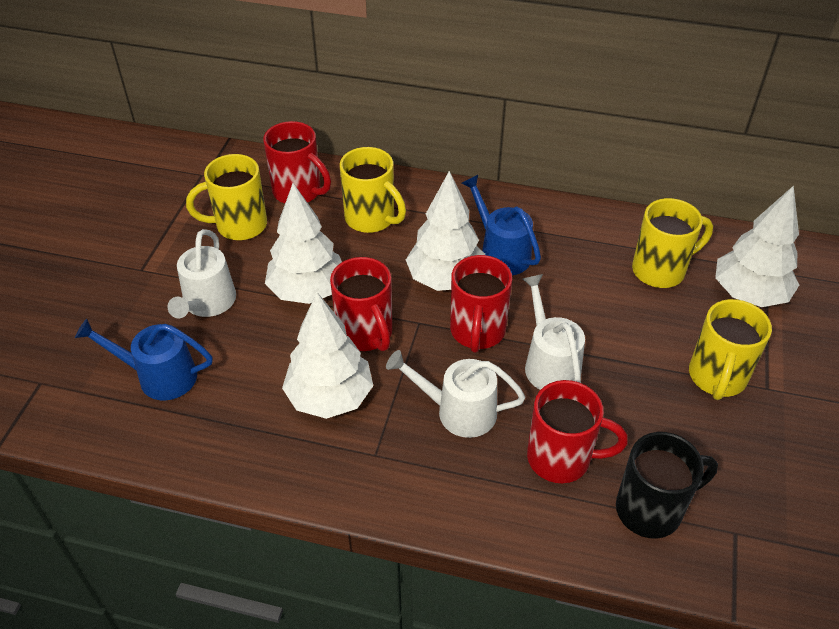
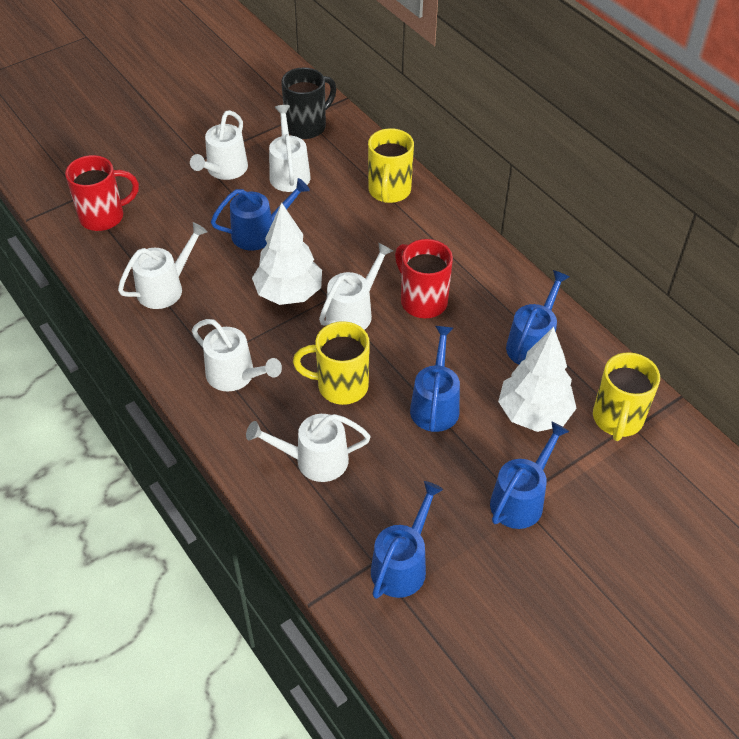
blue watering can: 2 -> 5
red mug: 4 -> 2
white tree: 4 -> 2
white watering can: 3 -> 6
yellow mug: 4 -> 3

